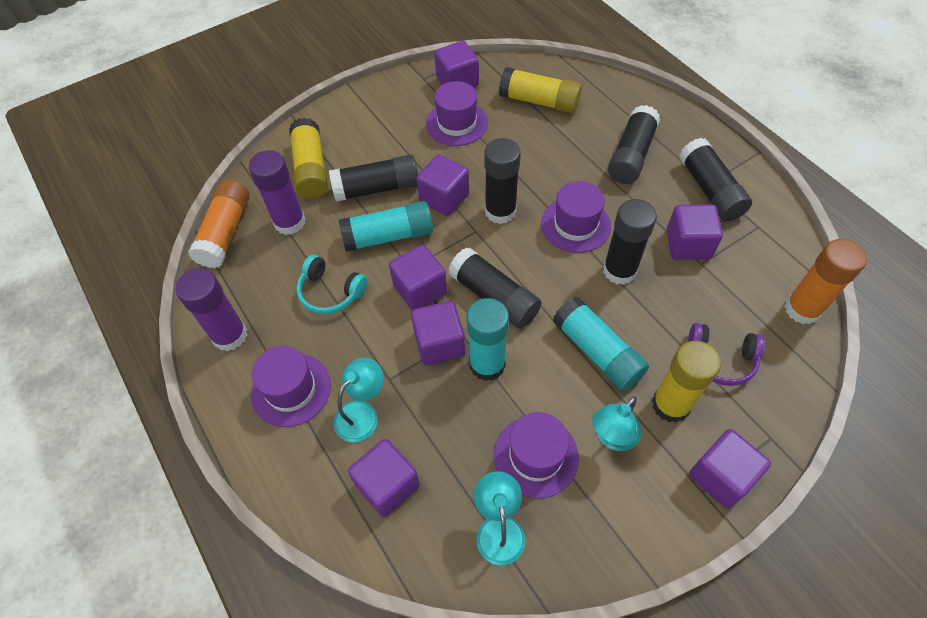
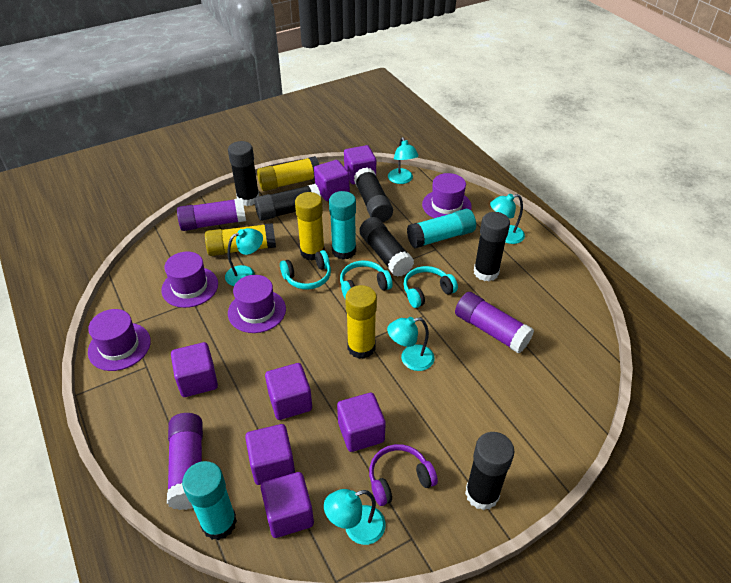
orange glue stick: 2 -> 0
purple glue stick: 2 -> 3
turquoise headphones: 1 -> 3
turquoise lamp: 3 -> 5
yellow glue stick: 3 -> 4

